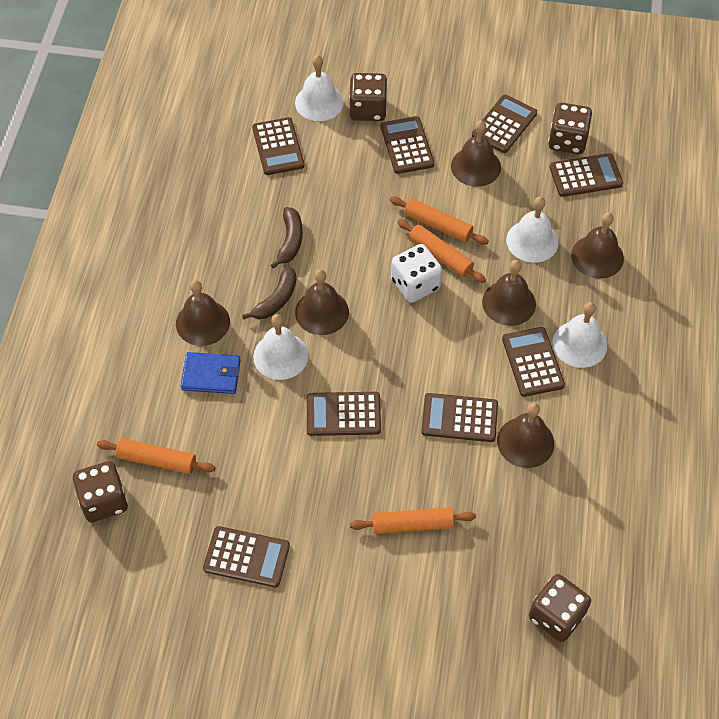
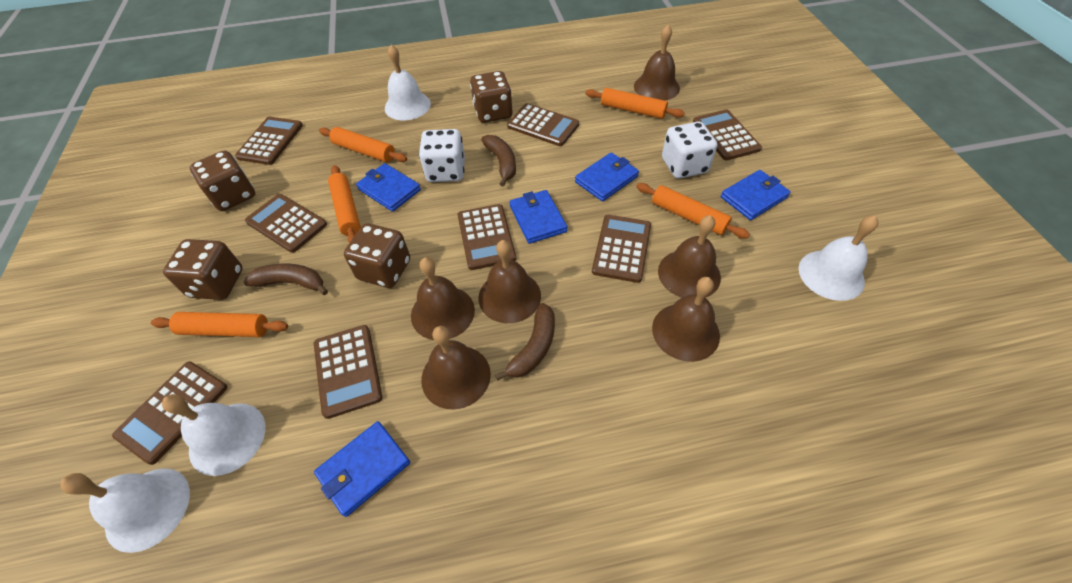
blue wallet: 1 -> 5
brown banana: 2 -> 3
orange rolling pin: 4 -> 5
white dice: 1 -> 2

